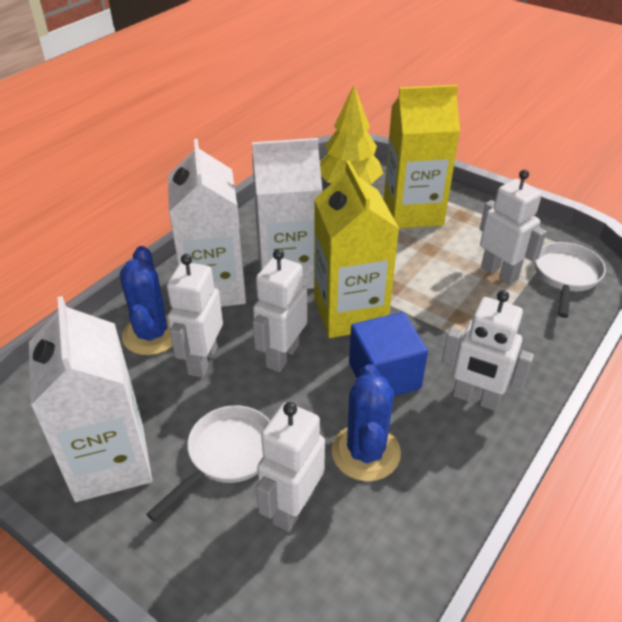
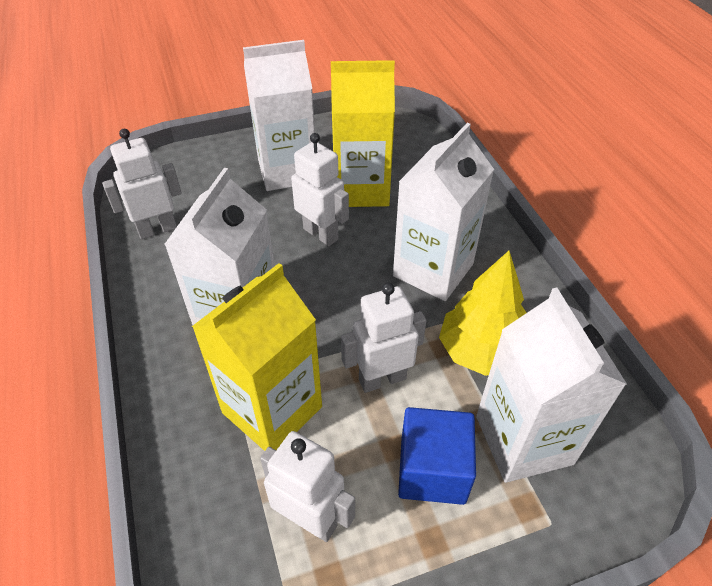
blue cactus: 2 -> 0
white carton: 3 -> 4
white pan: 2 -> 0
white robot: 5 -> 4

